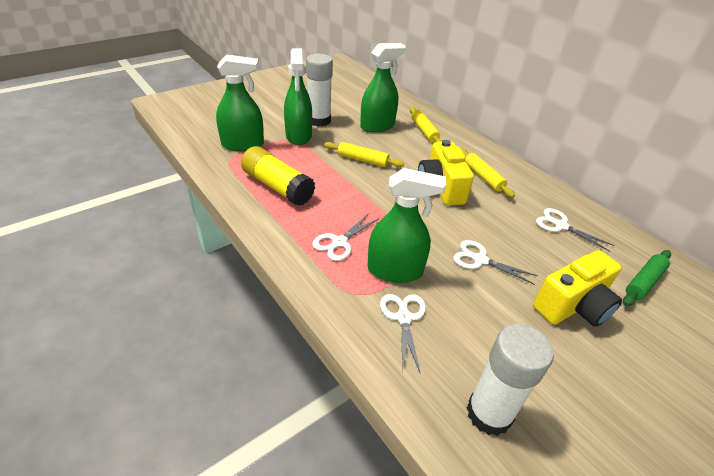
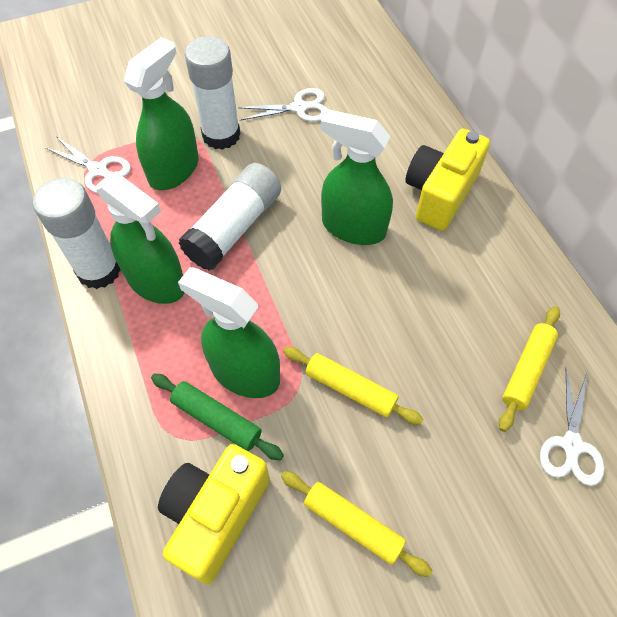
white glue stick: 2 -> 3
white scissors: 4 -> 3
yellow glue stick: 1 -> 0

